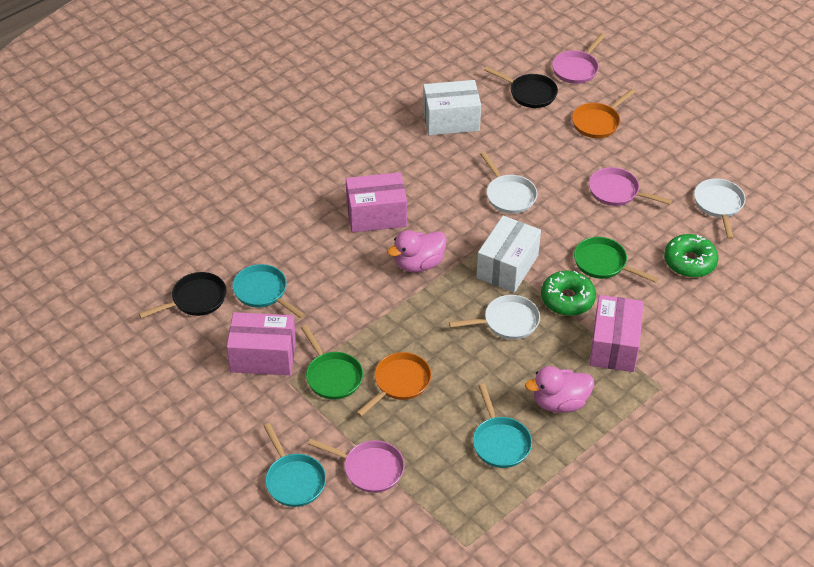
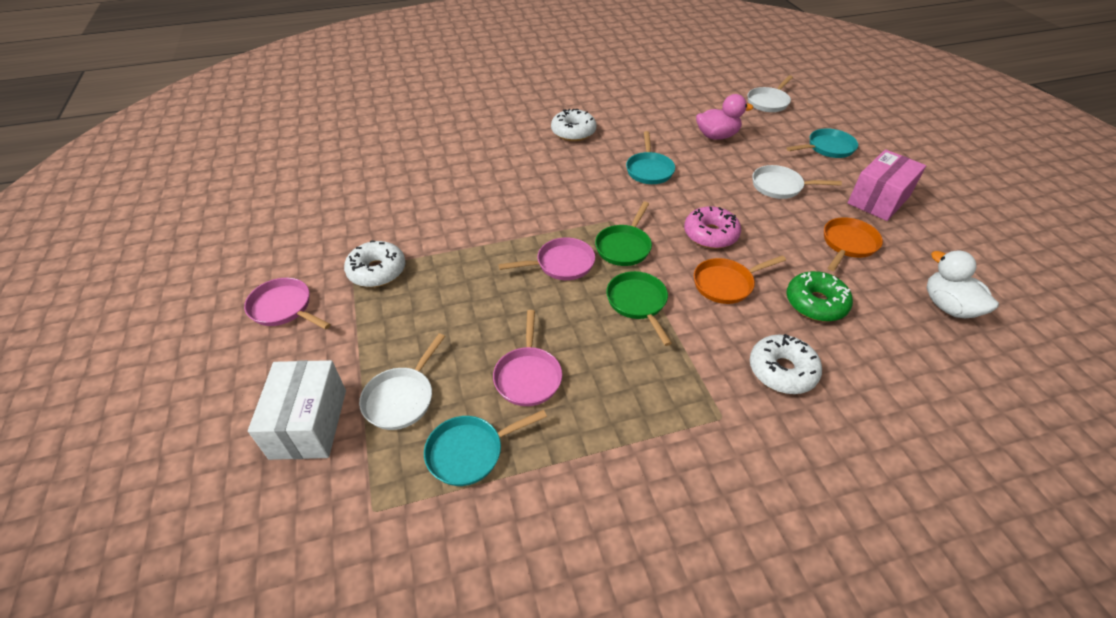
black pan: 2 -> 0
green donut: 2 -> 1
pink box: 3 -> 1
pink donut: 0 -> 1
pink duck: 2 -> 1
white box: 2 -> 1
white donut: 0 -> 3
white duck: 0 -> 1

